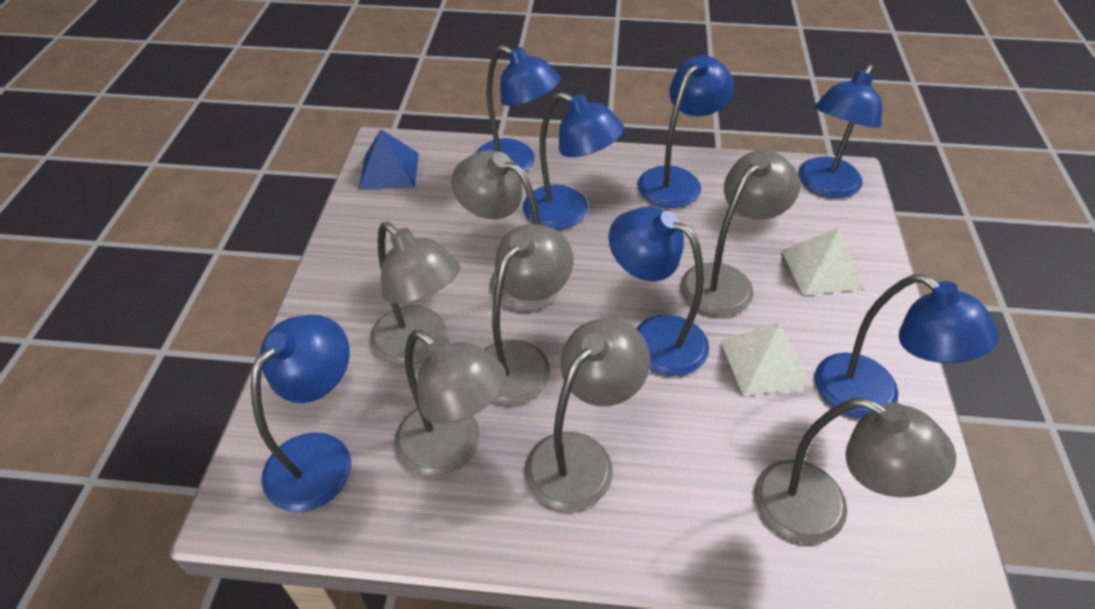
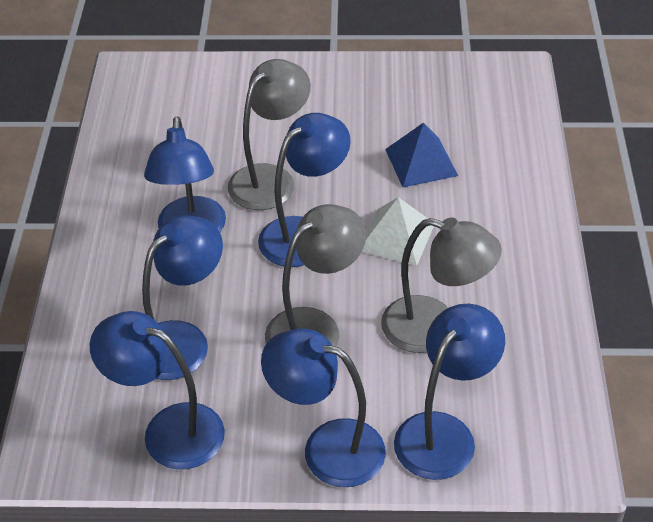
blue lamp: 7 -> 6
grey lamp: 7 -> 3
white pyramid: 2 -> 1

